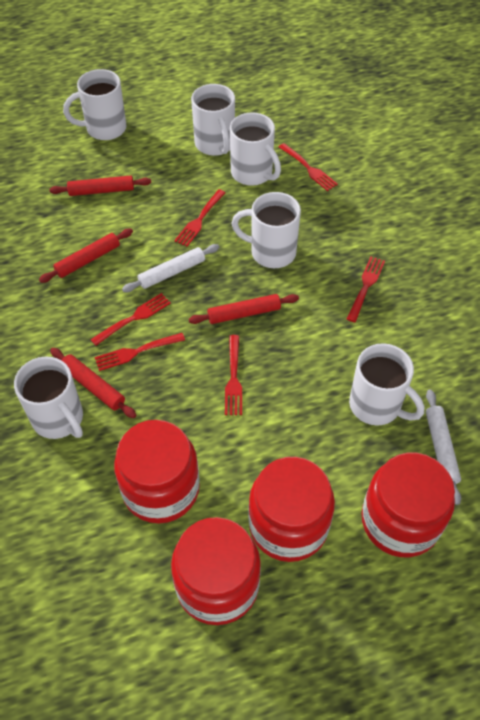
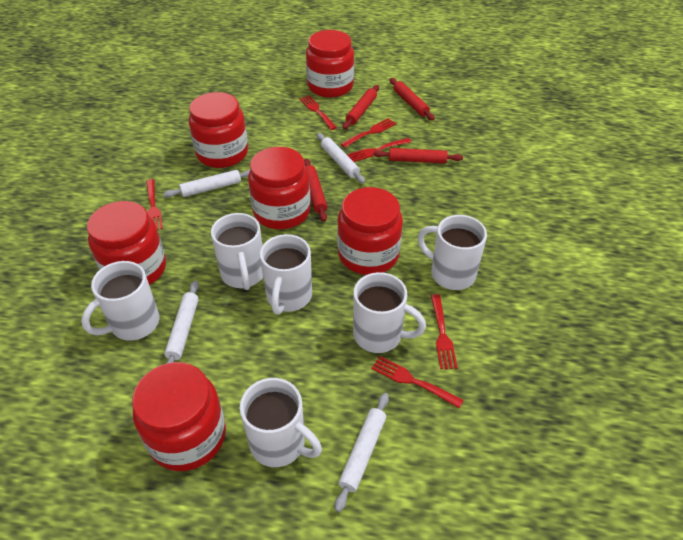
red jar: 4 -> 6
white rolling pin: 2 -> 4

